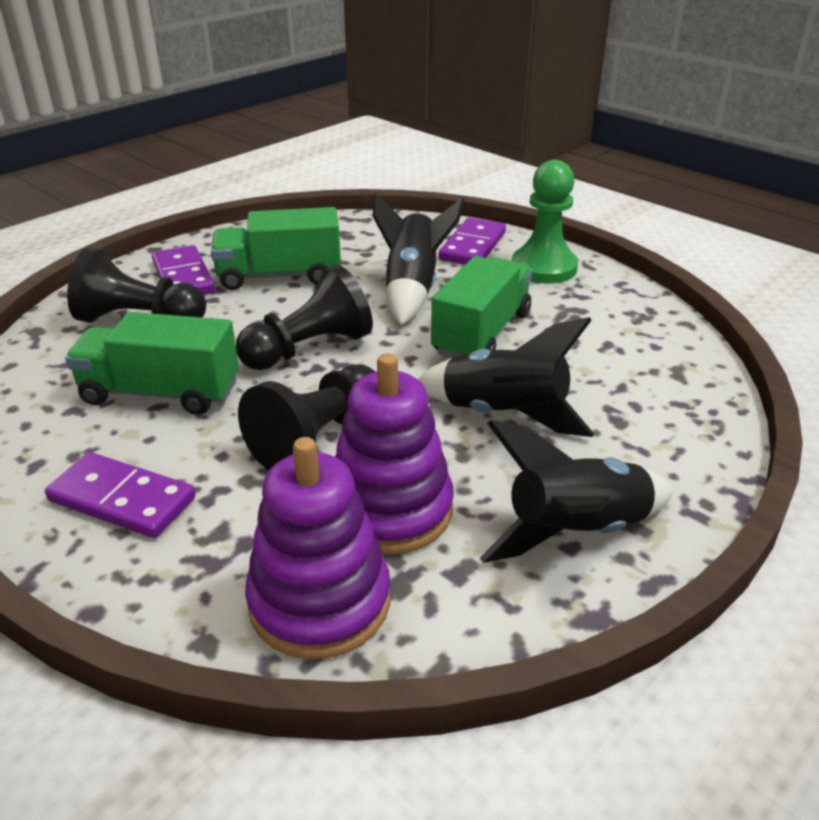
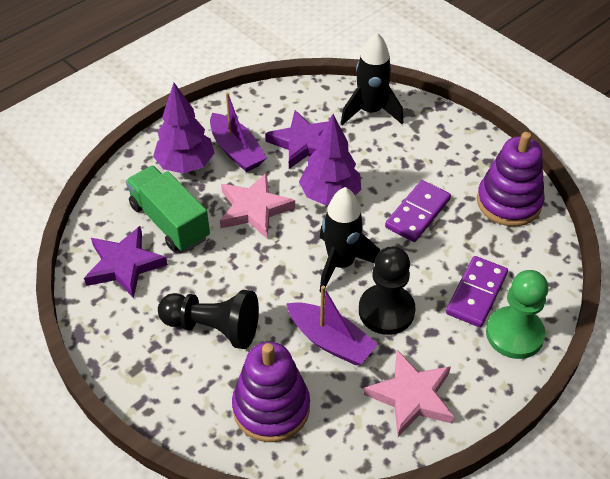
black pawn: 3 -> 2
black rocket: 3 -> 2
green truck: 3 -> 1
pink star: 0 -> 2
purple boat: 0 -> 2
purple domino: 3 -> 2
purple star: 0 -> 2
purple tree: 0 -> 2

